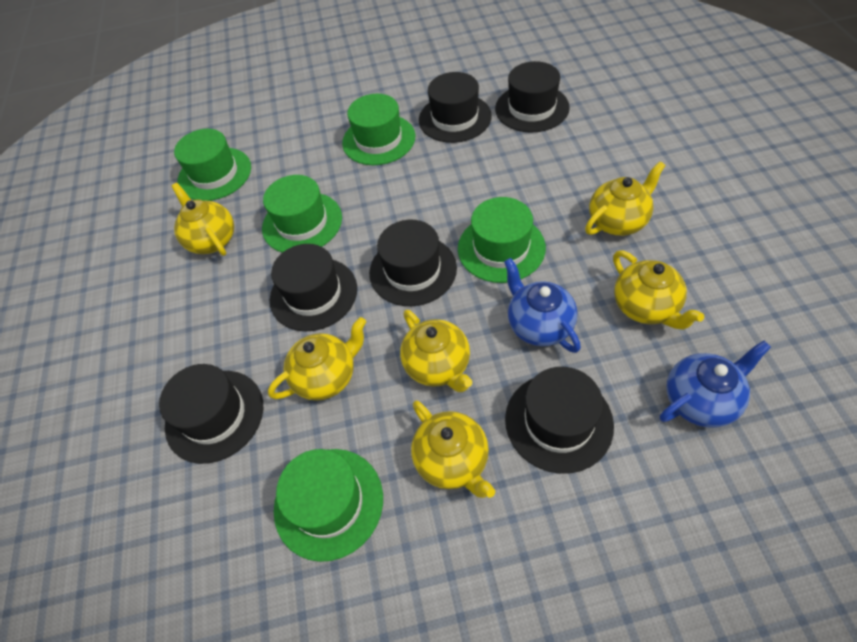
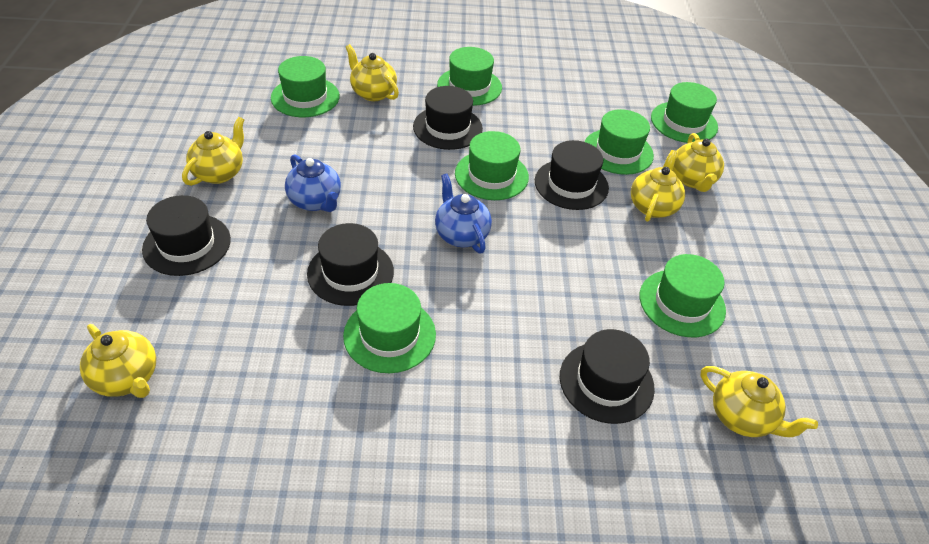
black hat: 6 -> 5
green hat: 5 -> 7

